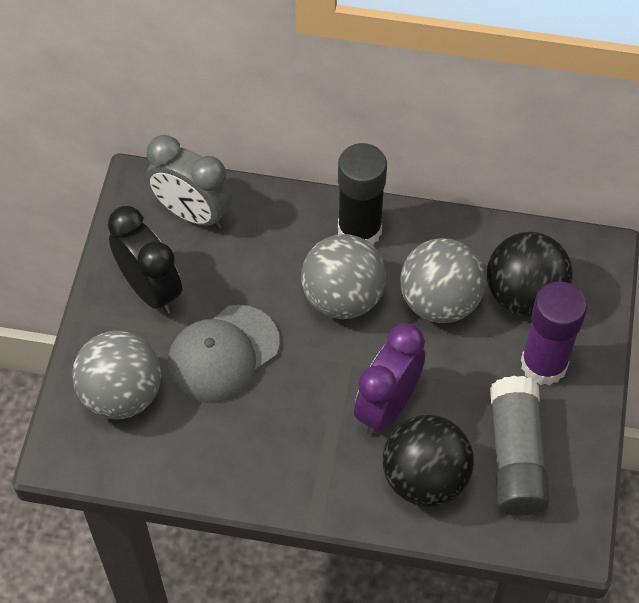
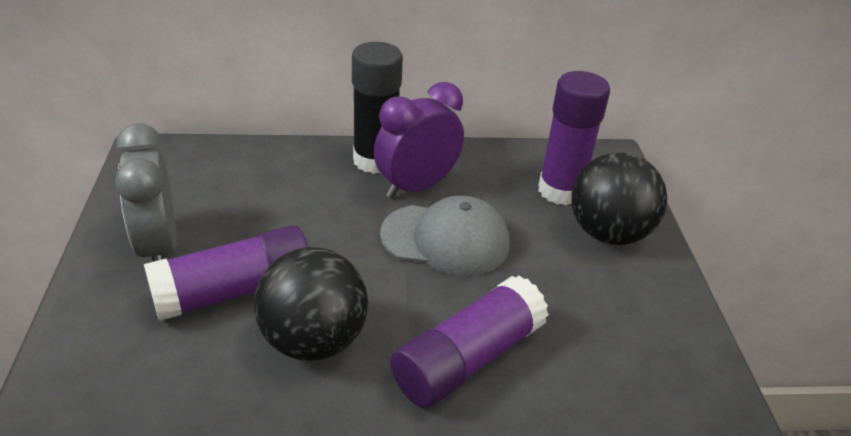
black clock: 1 -> 0
grey ball: 3 -> 0
grey glue stick: 1 -> 0
purple glue stick: 1 -> 3

